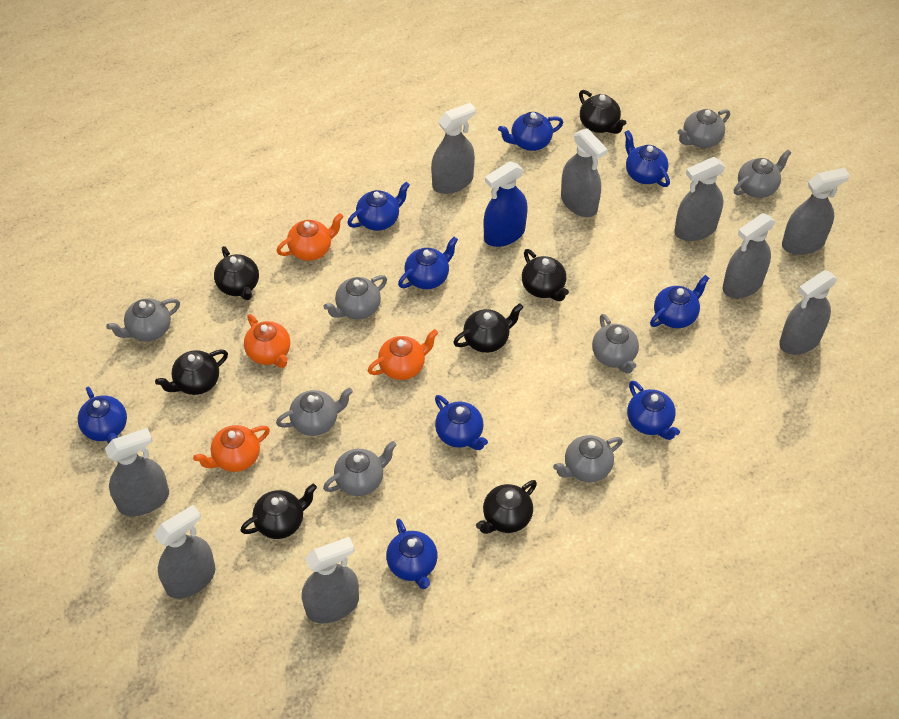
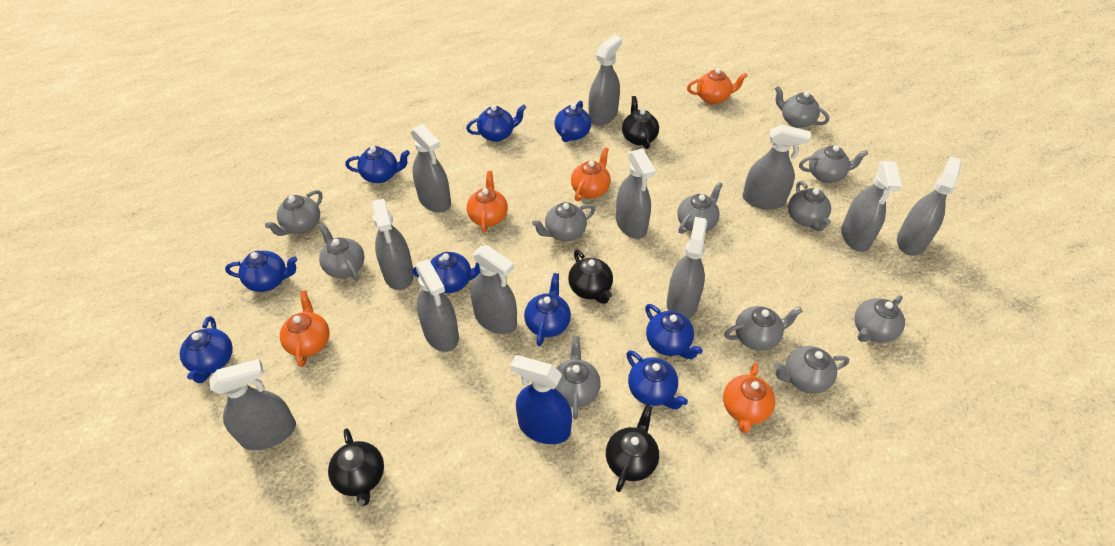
black teapot: 7 -> 4
grey spray bottle: 9 -> 11
grey teapot: 8 -> 11
orange teapot: 4 -> 5

